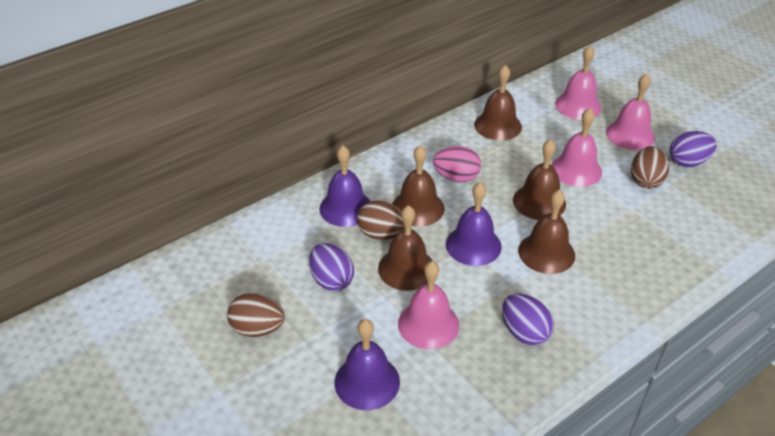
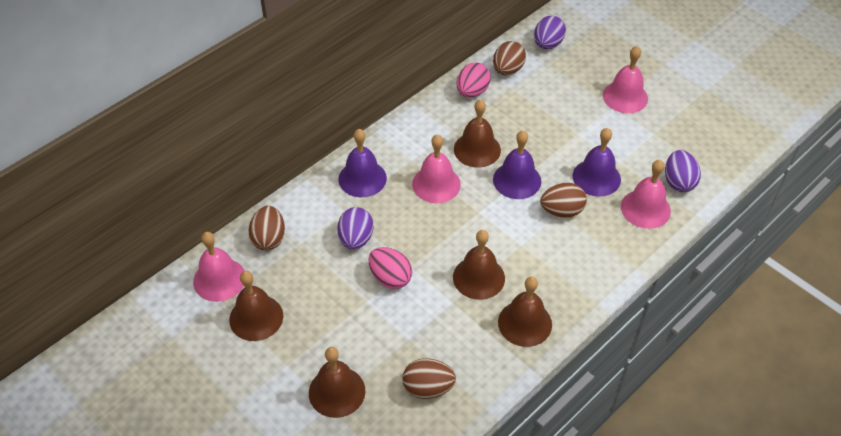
brown egg: 3 -> 4
pink egg: 1 -> 2

